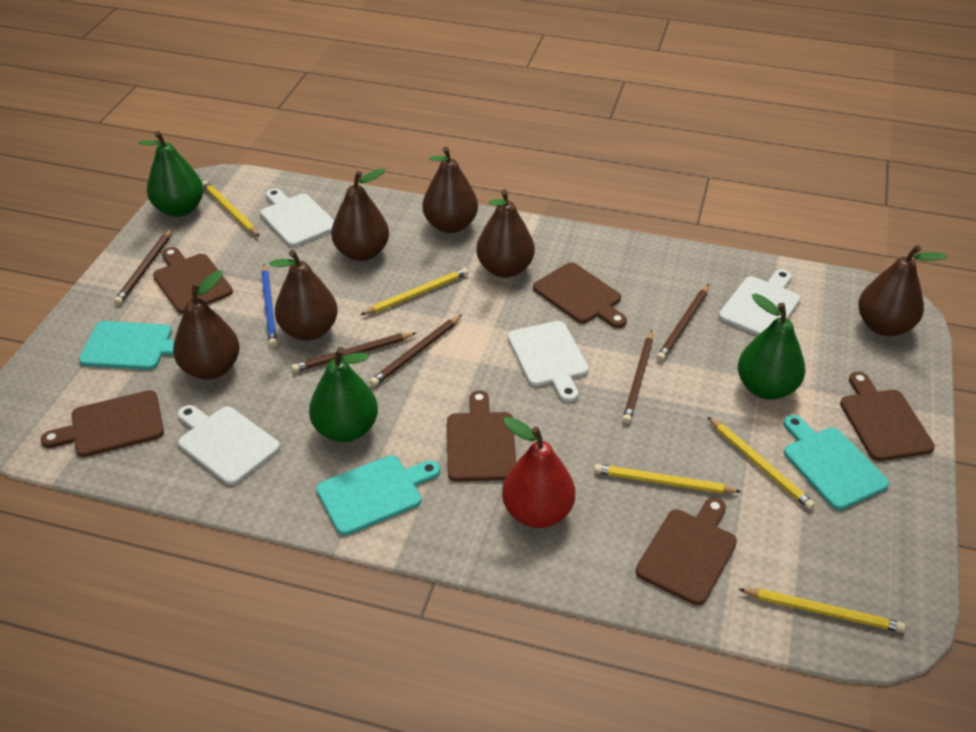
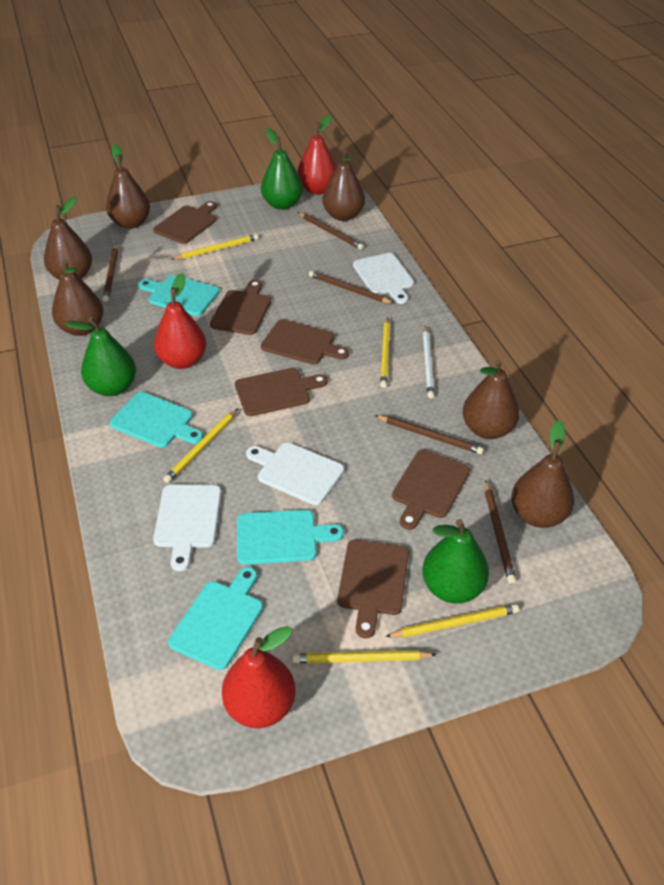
blue pencil: 1 -> 0
red pear: 1 -> 3
turquoise cutting board: 3 -> 4
white cutting board: 4 -> 3
white pencil: 0 -> 1

